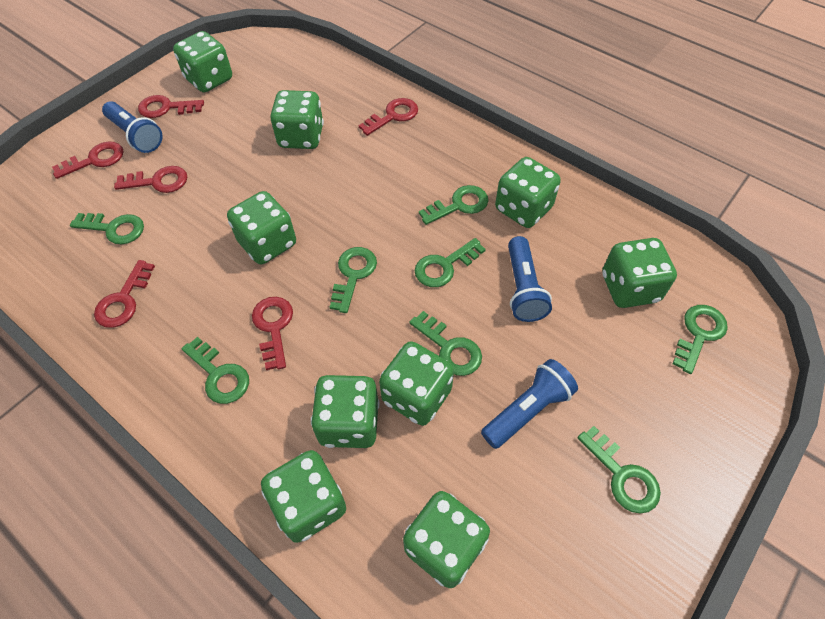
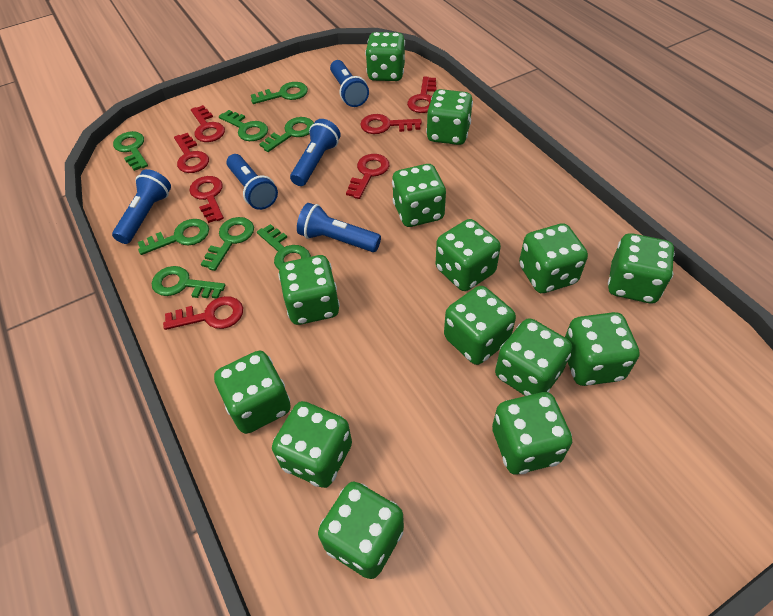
blue flashlight: 3 -> 5
green dice: 9 -> 14
red key: 6 -> 7

